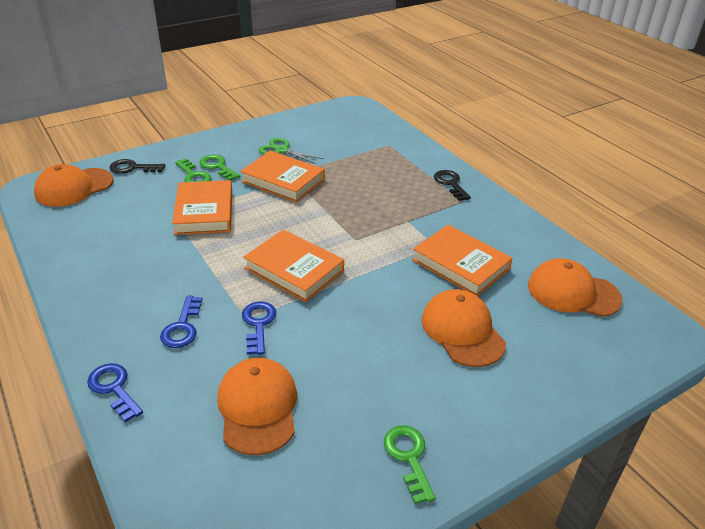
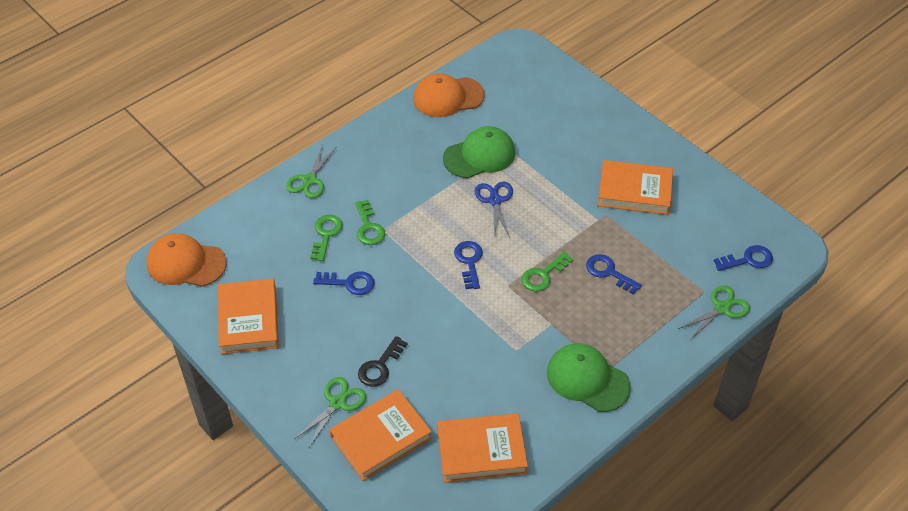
black key: 2 -> 1
blue key: 3 -> 4
blue scissors: 0 -> 1
green cap: 0 -> 2
green scissors: 1 -> 3
orange cap: 4 -> 2

